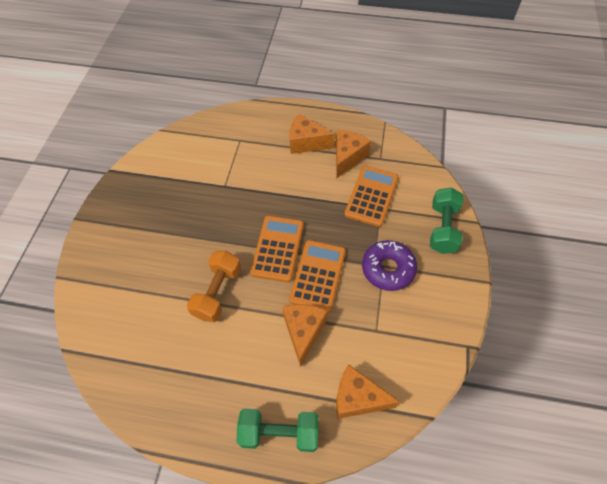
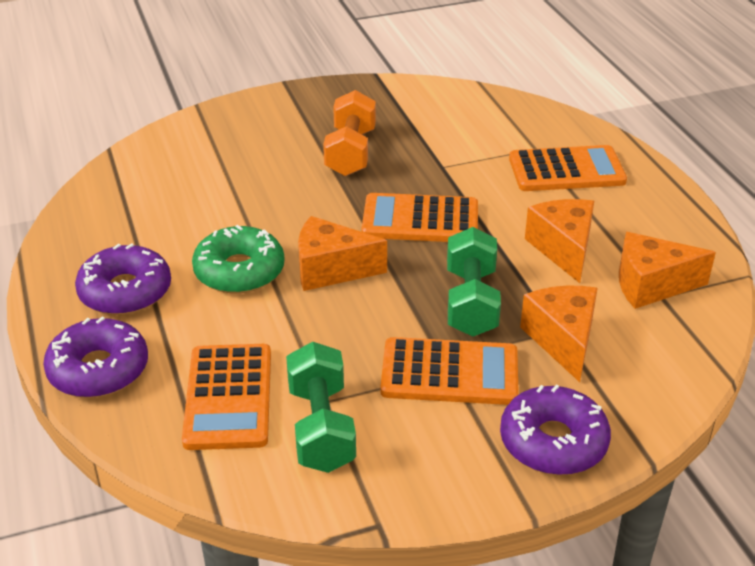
green donut: 0 -> 1
orange calculator: 3 -> 4
purple donut: 1 -> 3

